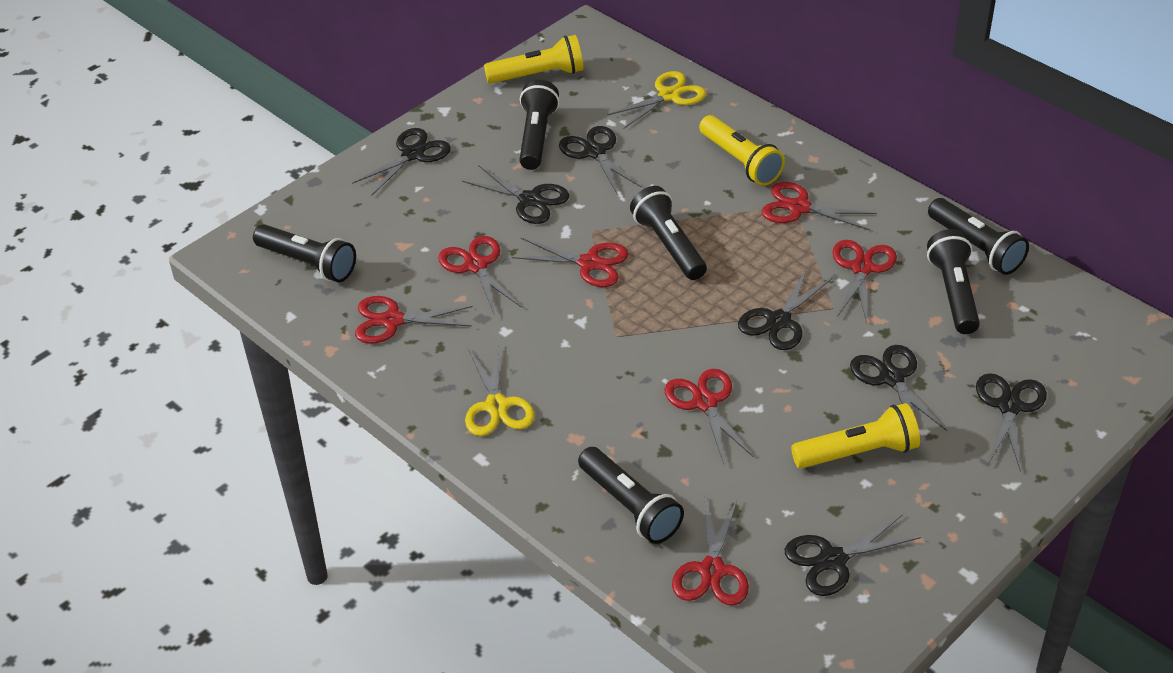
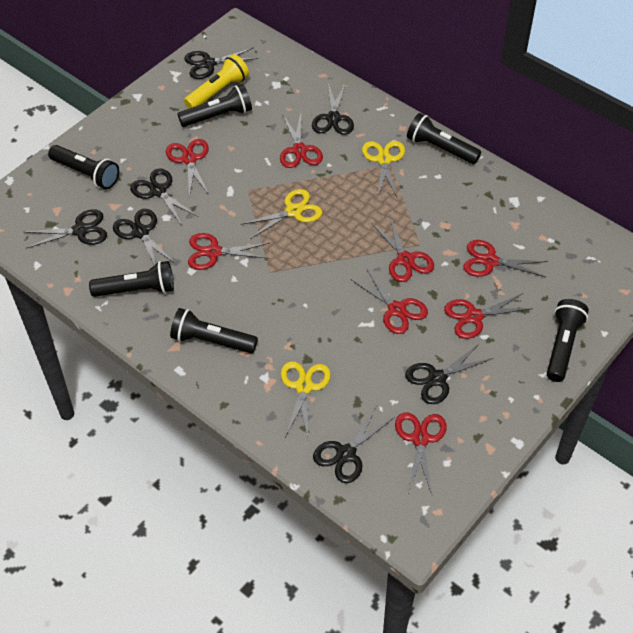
red scissors: 7 -> 8
yellow flashlight: 3 -> 1
yellow scissors: 2 -> 3

